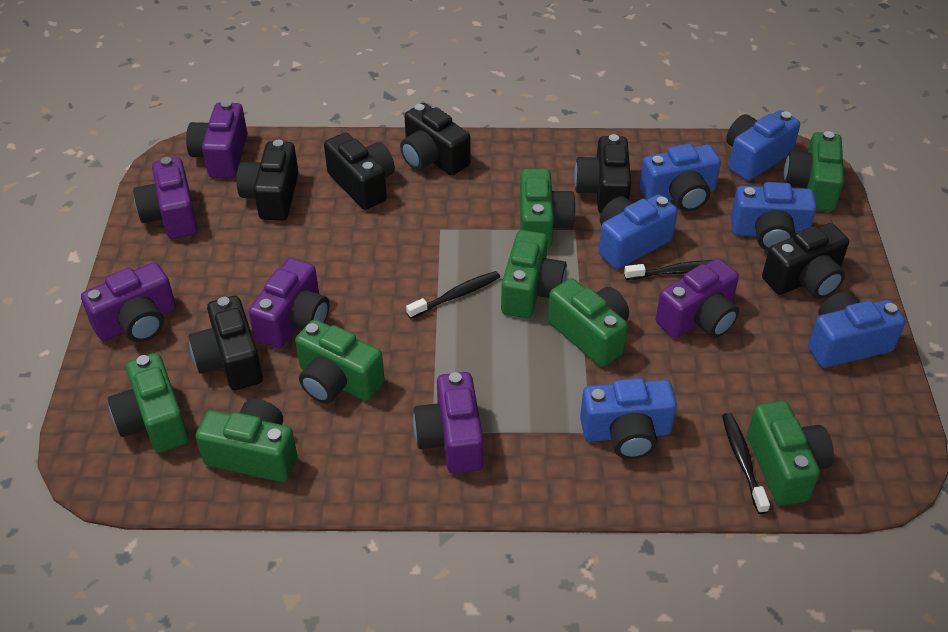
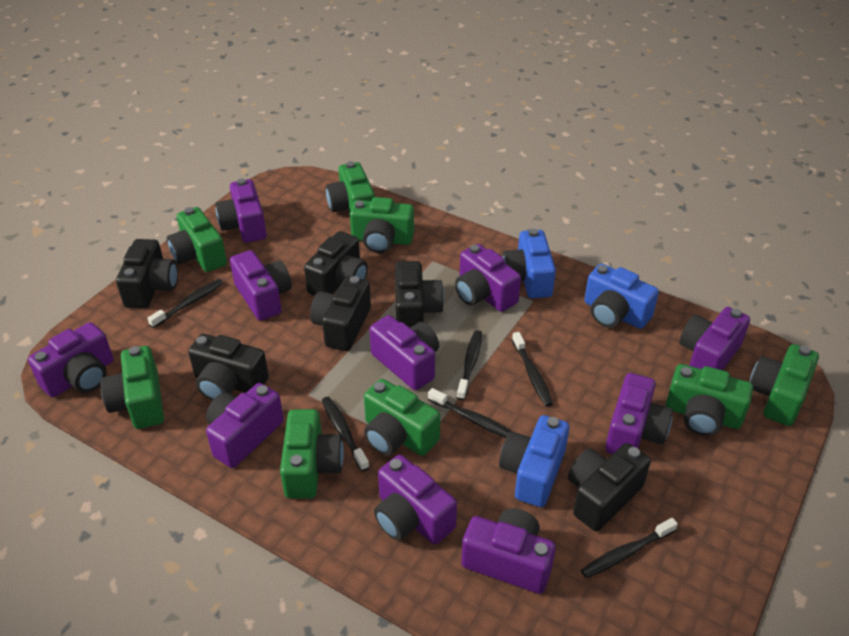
black toothbrush: 3 -> 6
blue camera: 6 -> 3
purple camera: 6 -> 10

